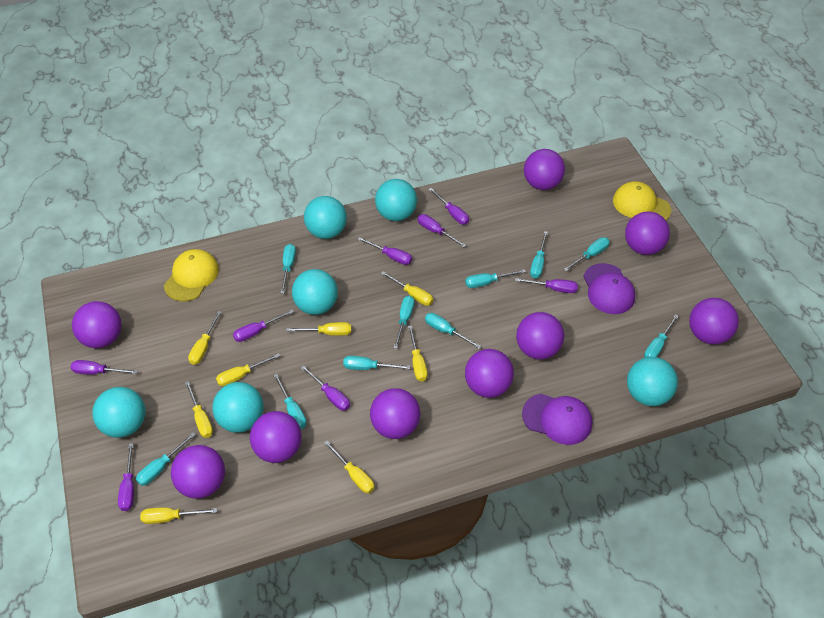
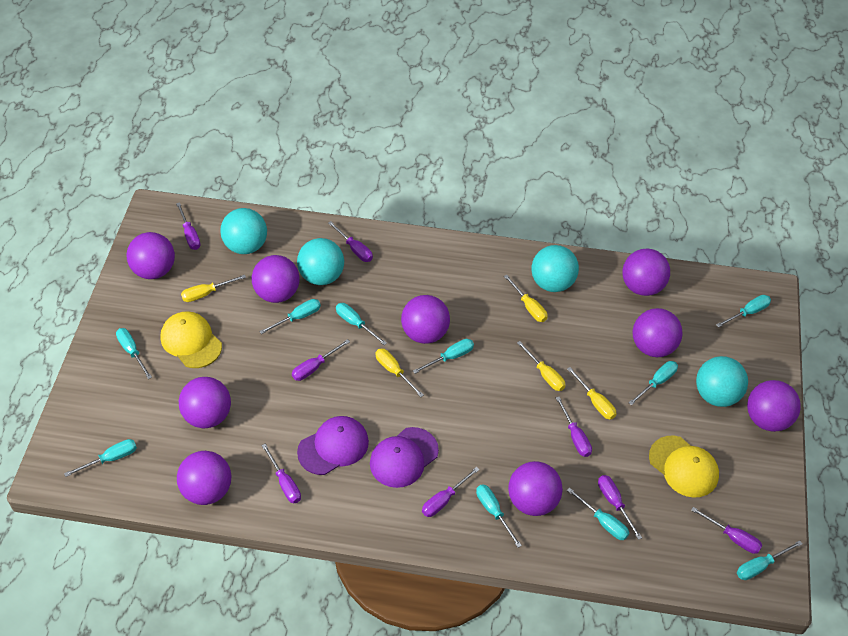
turquoise ball: 6 -> 4
yellow screwdriver: 8 -> 5

